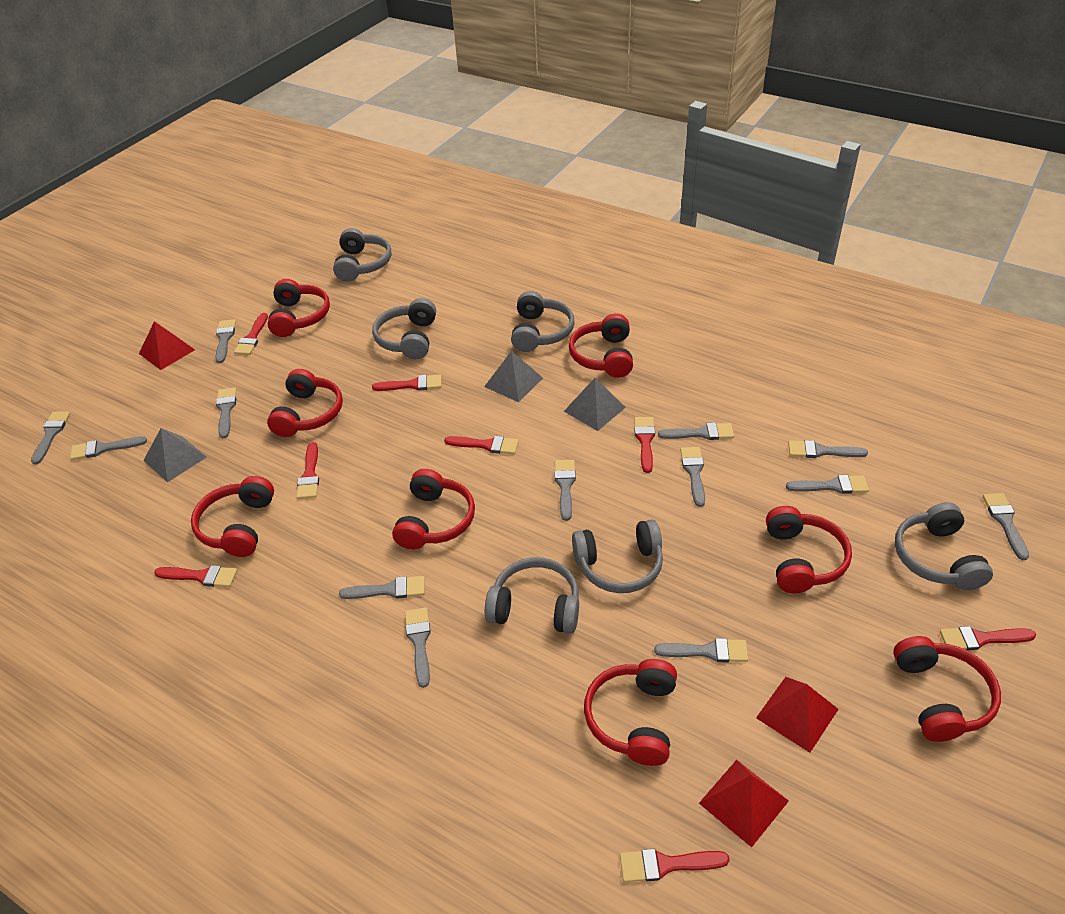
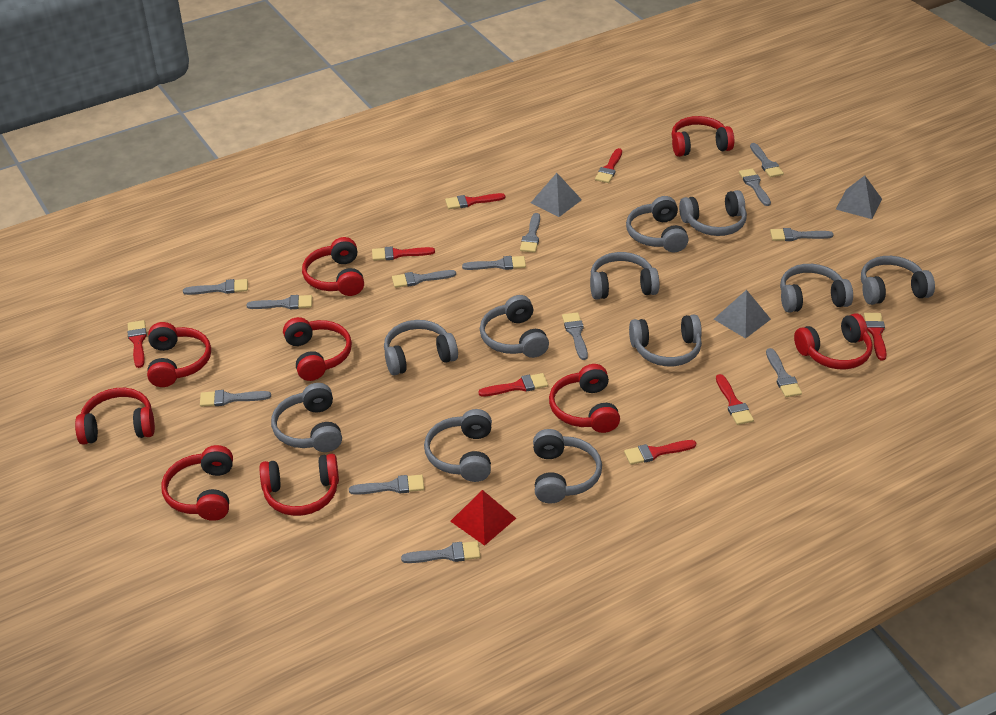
grey headphones: 6 -> 11
red headphones: 8 -> 9
red pyramid: 3 -> 1

